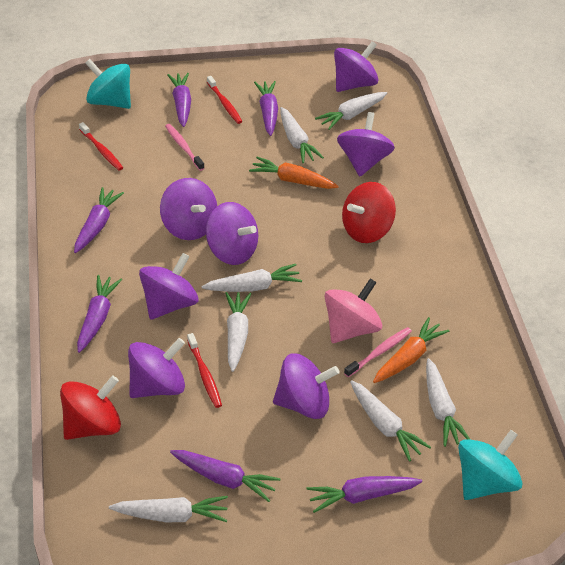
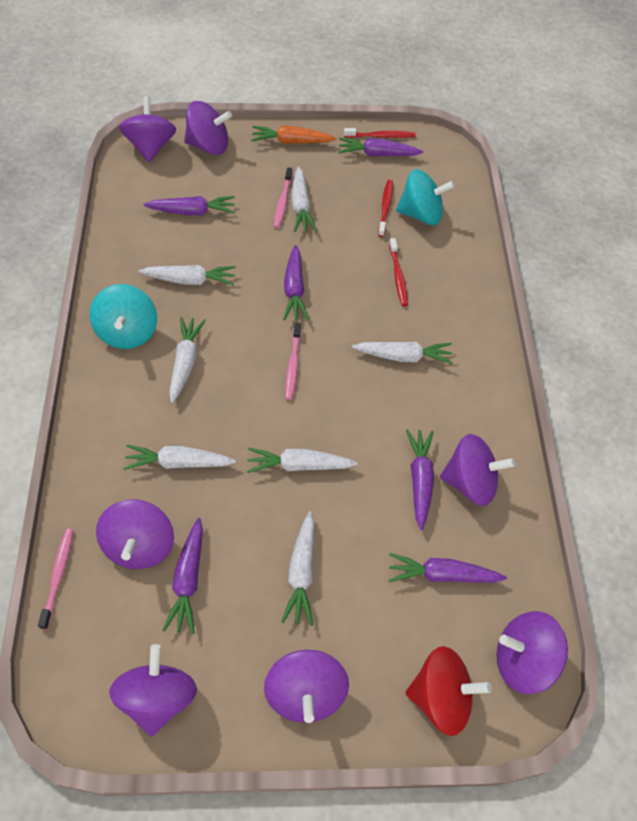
orange carrot: 2 -> 1
pink spinning top: 1 -> 0
pink toothbrush: 2 -> 3
red spinning top: 2 -> 1

